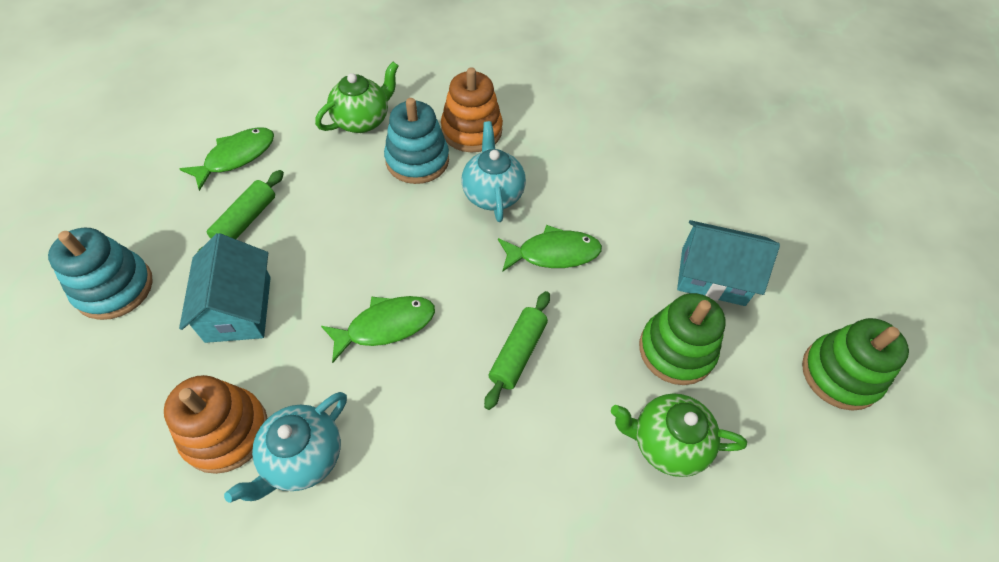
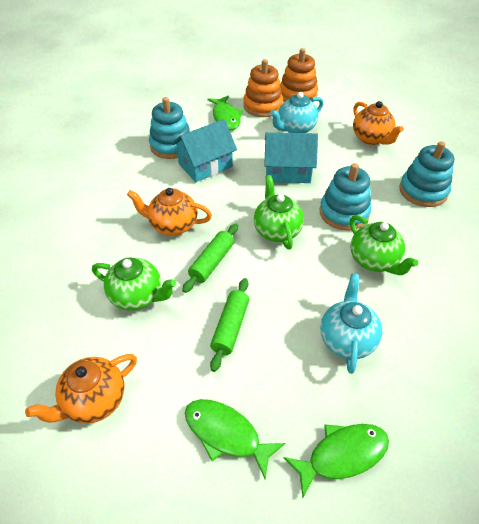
green stacking toy: 2 -> 0
green teapot: 2 -> 3
orange teapot: 0 -> 3
turquoise stacking toy: 2 -> 3

